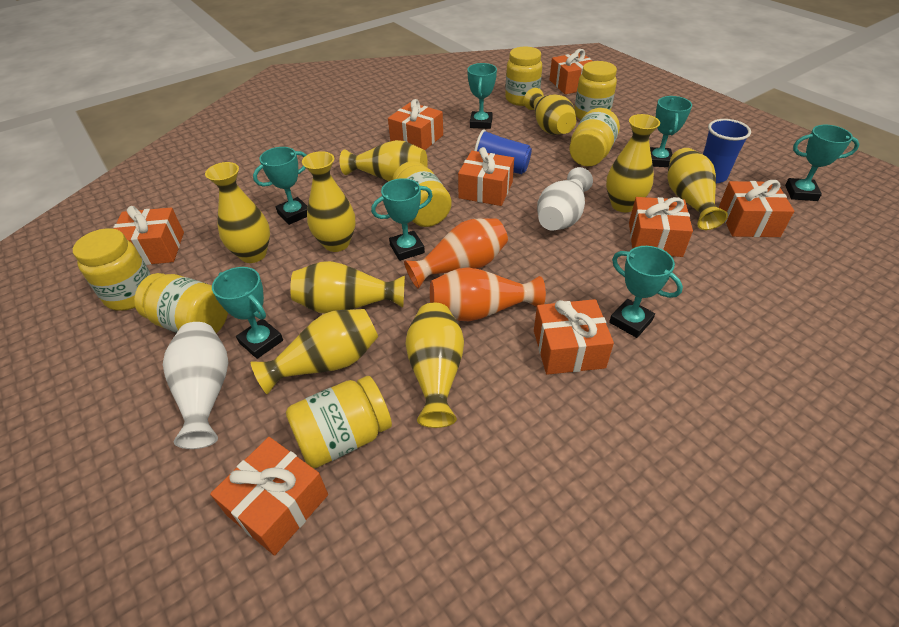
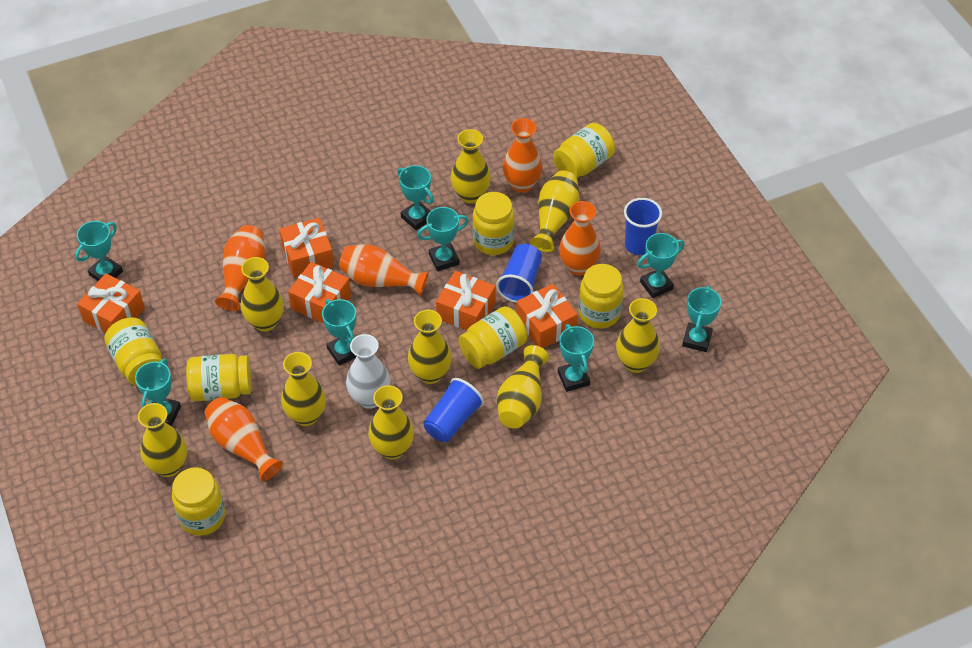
blue cup: 2 -> 3
orange gift: 8 -> 5
orange vase: 2 -> 5
turquoise trophy: 7 -> 8
white vase: 2 -> 1

